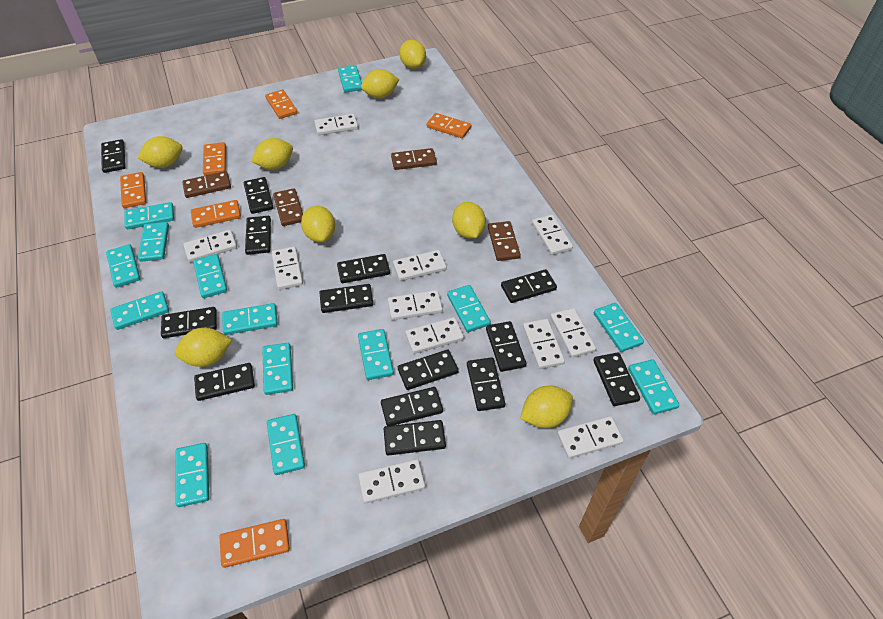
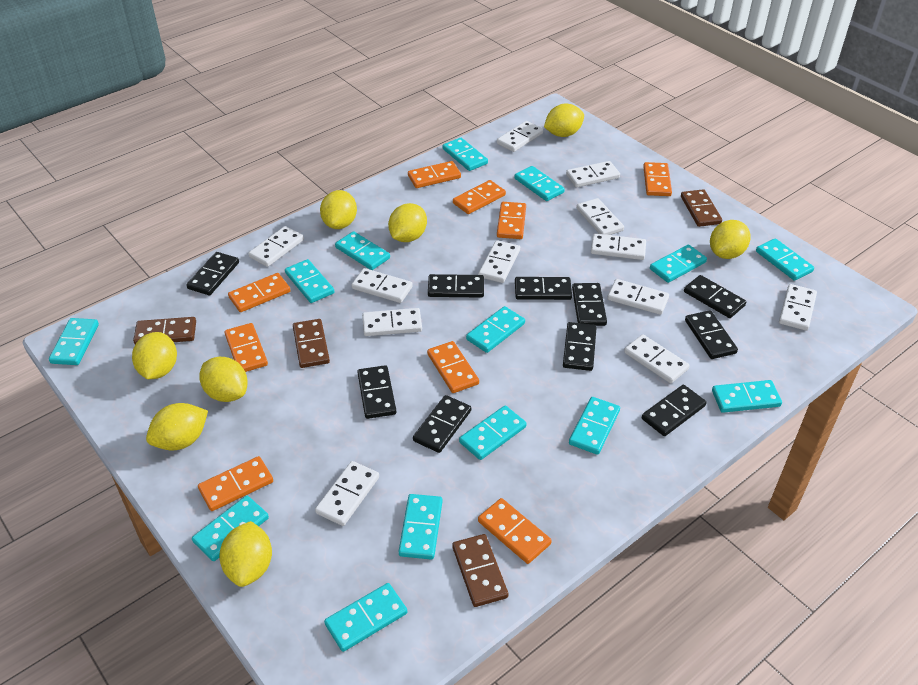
black domino: 14 -> 10
orange domino: 6 -> 9
white domino: 11 -> 12

